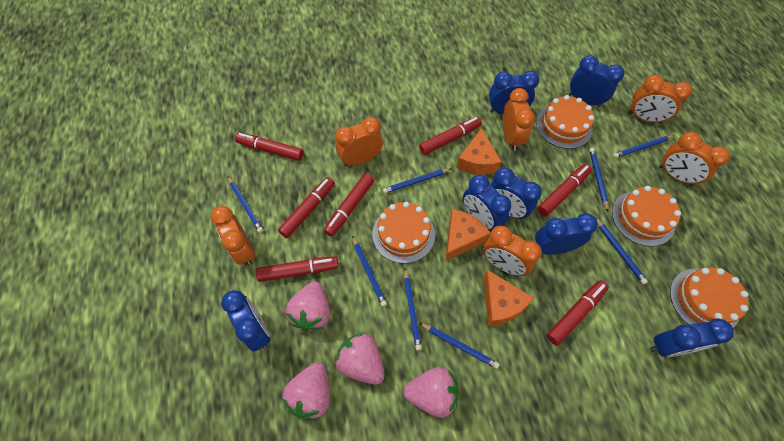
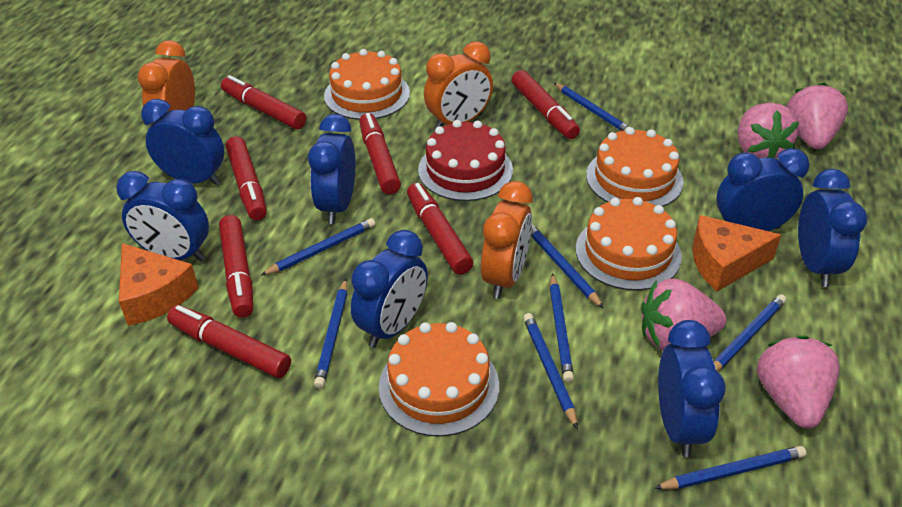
orange cheese: 3 -> 2
orange clock: 6 -> 3
red cake: 0 -> 1

